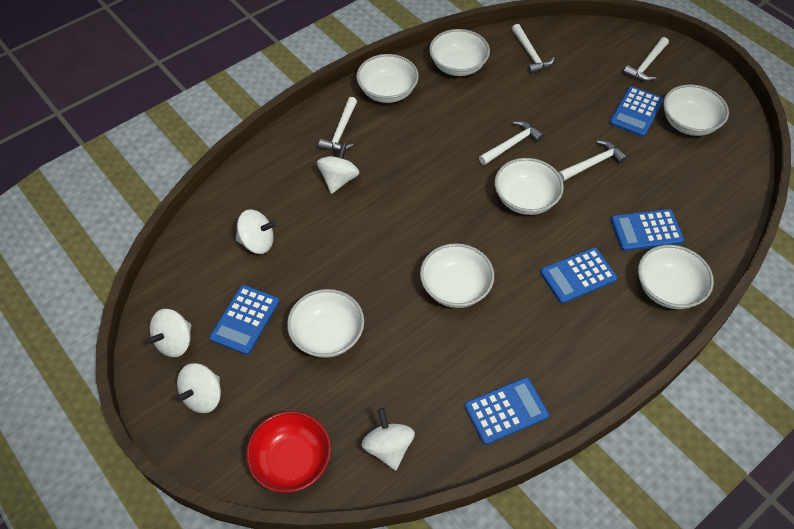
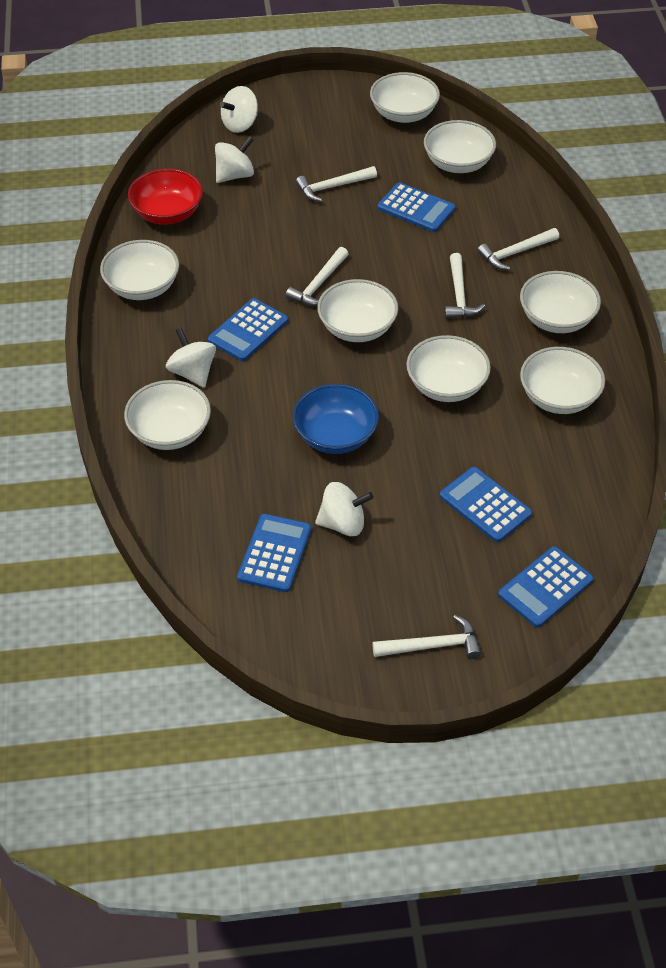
blue bowl: 0 -> 1
white bowl: 7 -> 8
white spinning top: 5 -> 4

